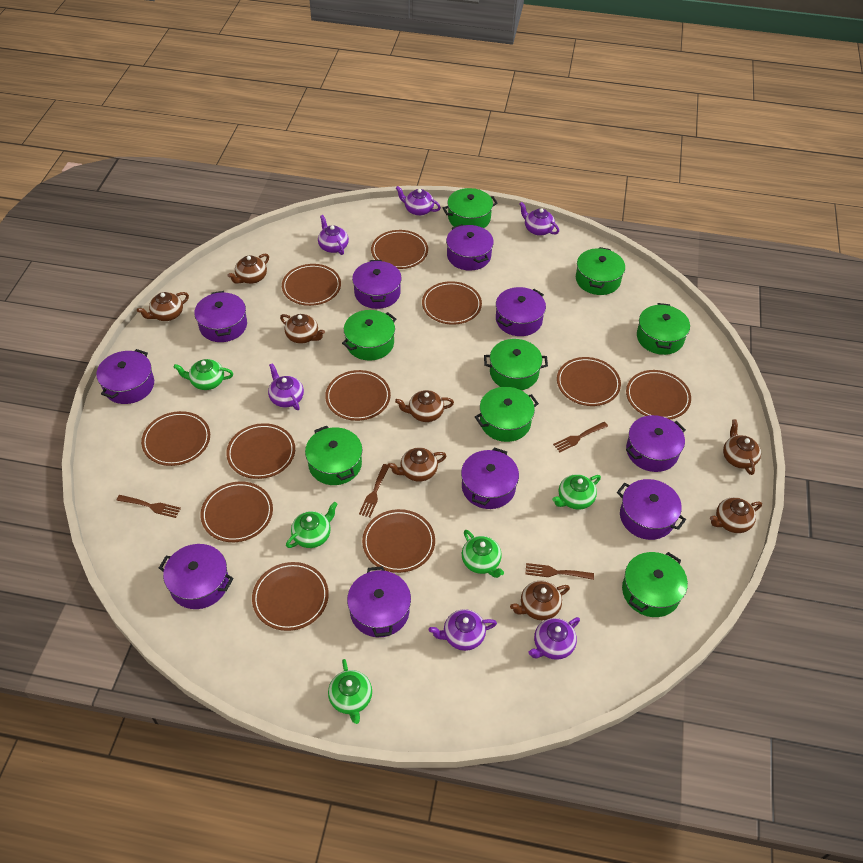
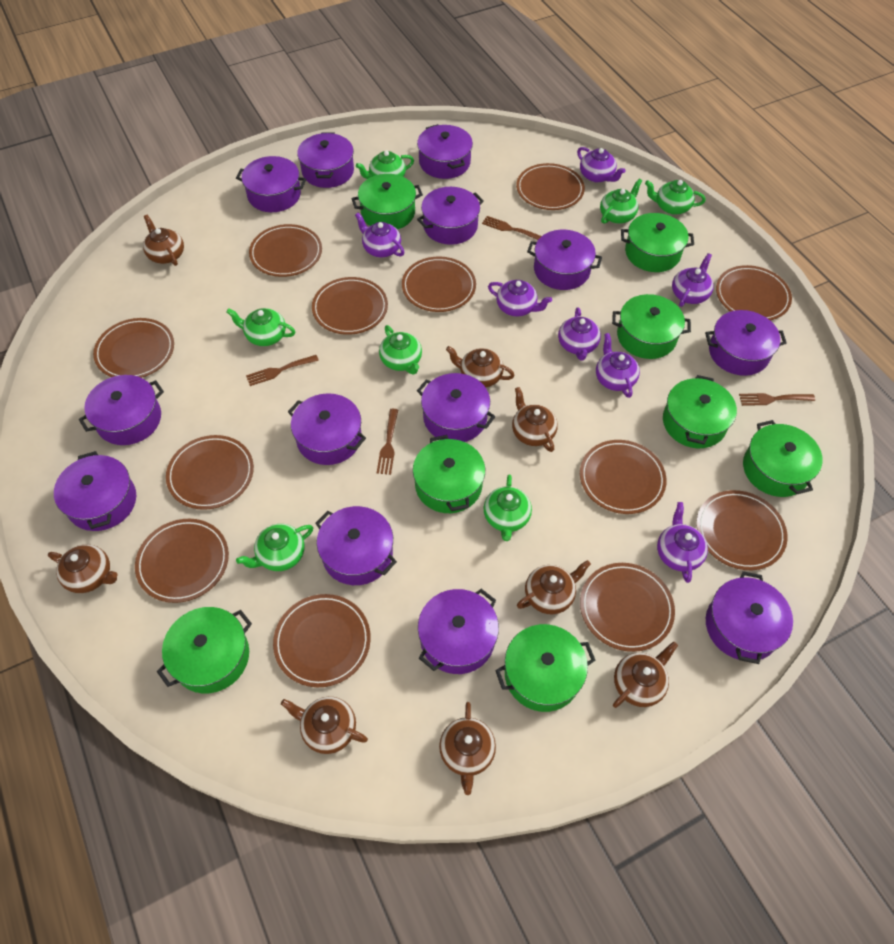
brown plate: 11 -> 12
green teapot: 5 -> 7
purple pot: 10 -> 13
purple teapot: 6 -> 7

